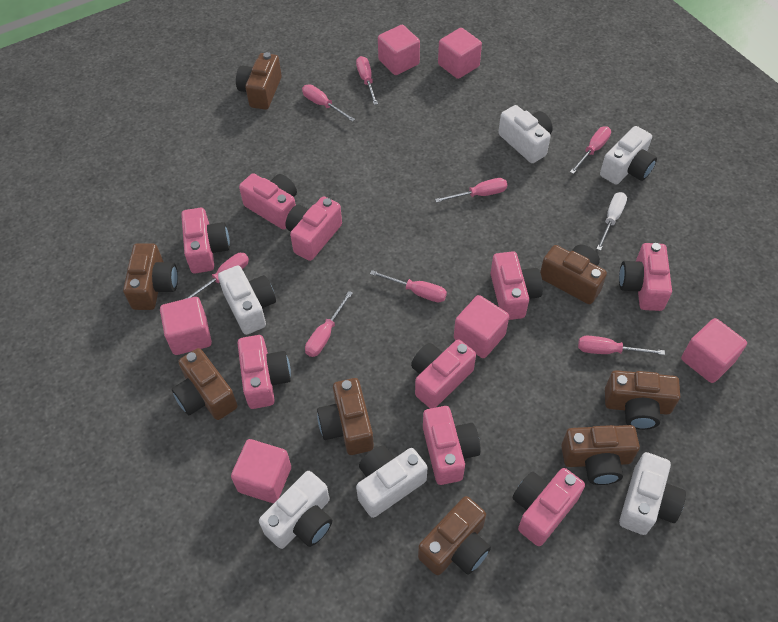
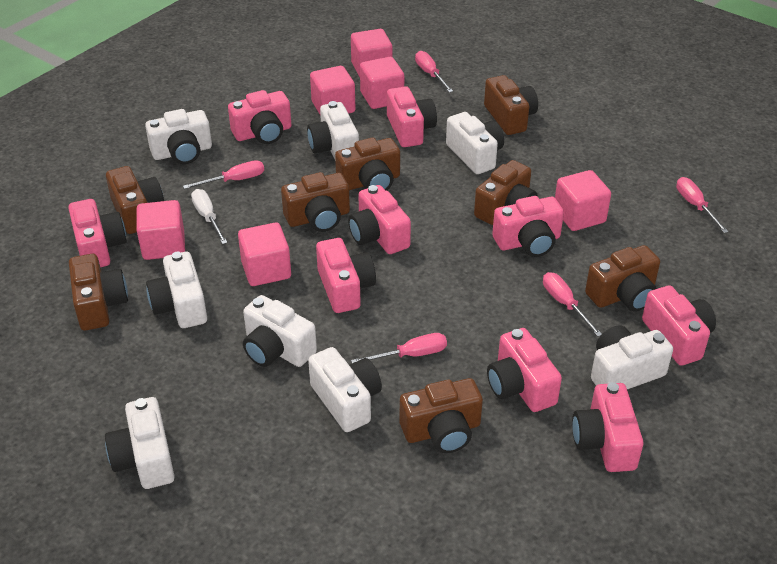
pink screwdriver: 8 -> 5
white camera: 6 -> 8

